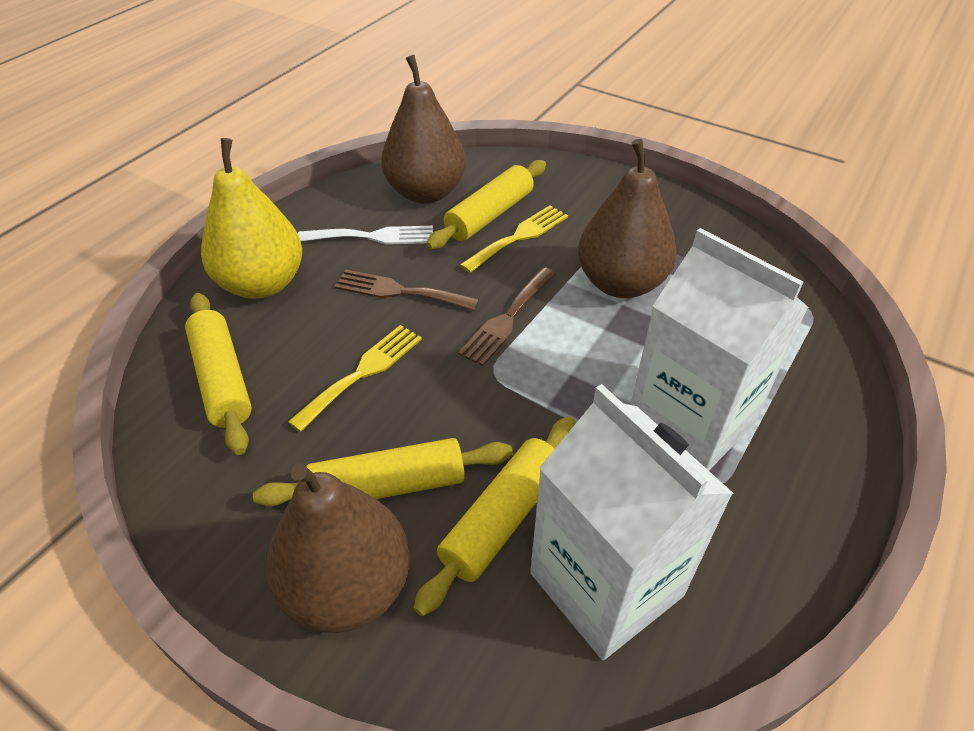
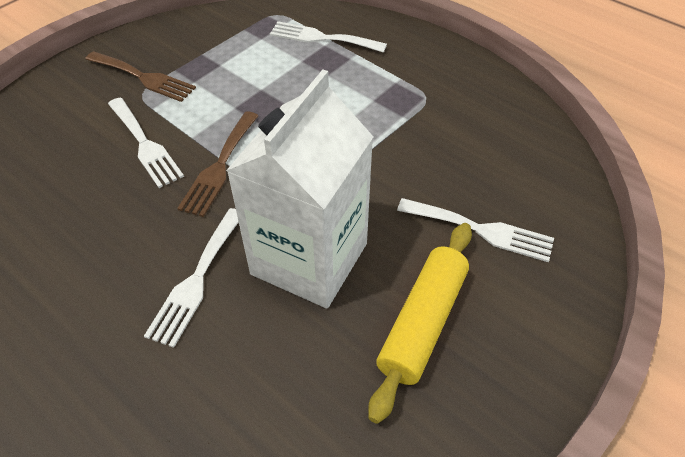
brown pear: 3 -> 0
white carton: 2 -> 1
white fork: 1 -> 4
yellow fork: 2 -> 0
yellow pear: 1 -> 0
yellow rolling pin: 4 -> 1

